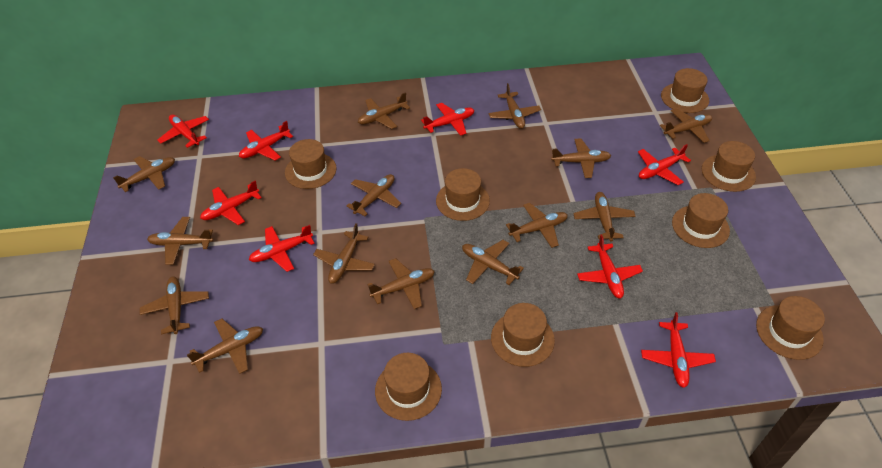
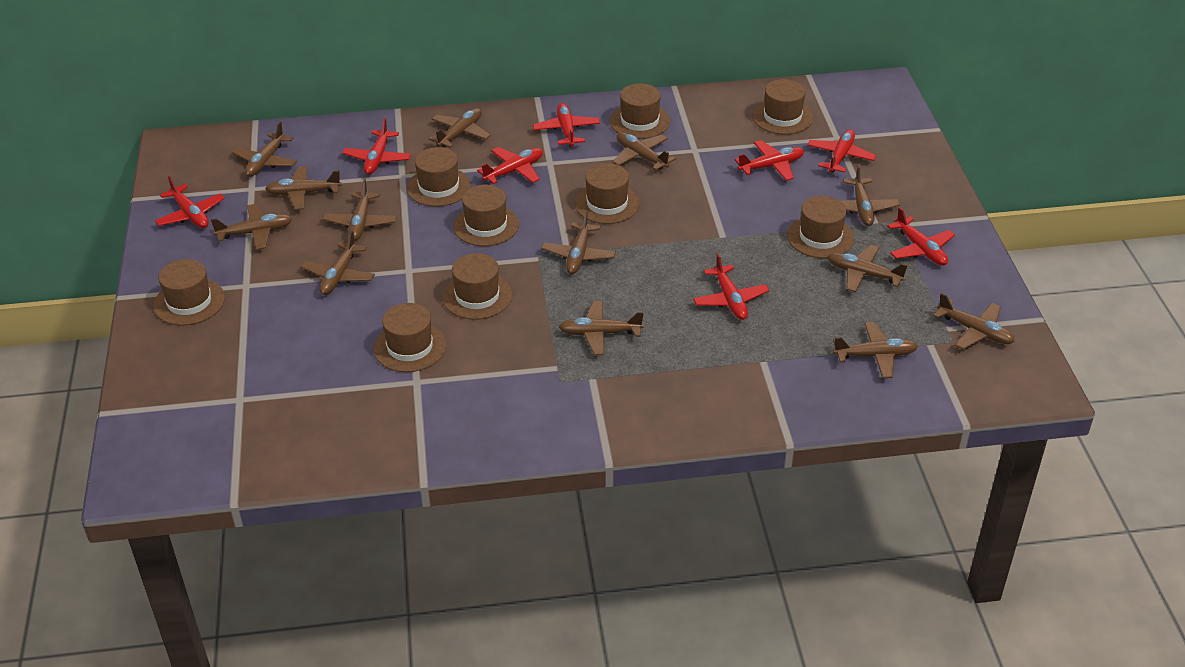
brown hat: 8 -> 9
brown plane: 14 -> 13

